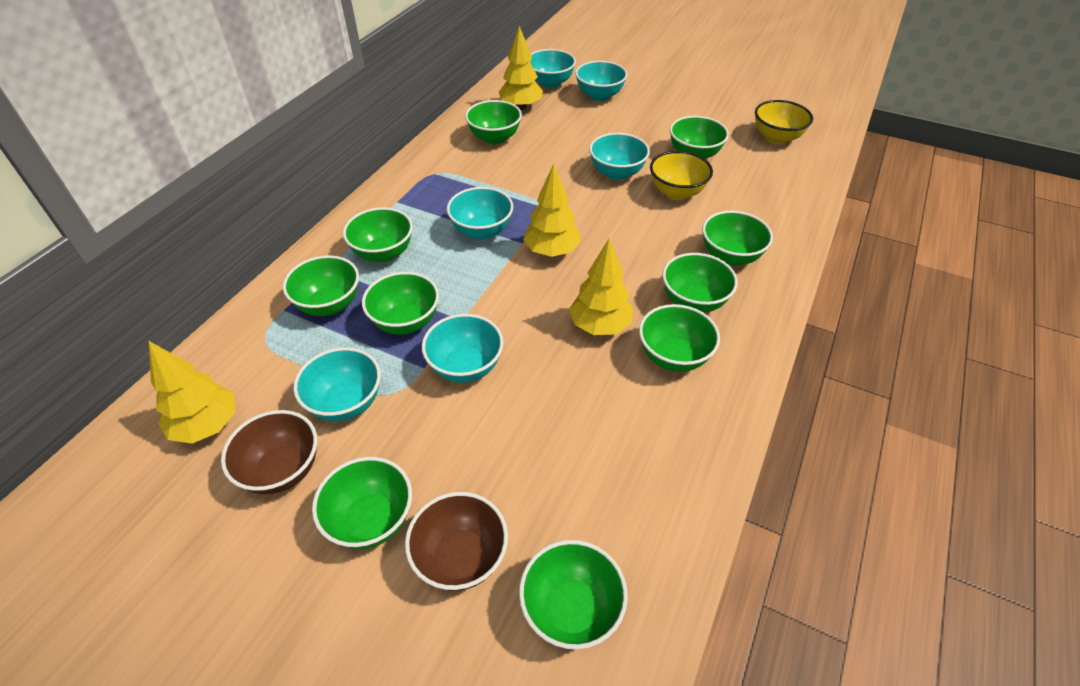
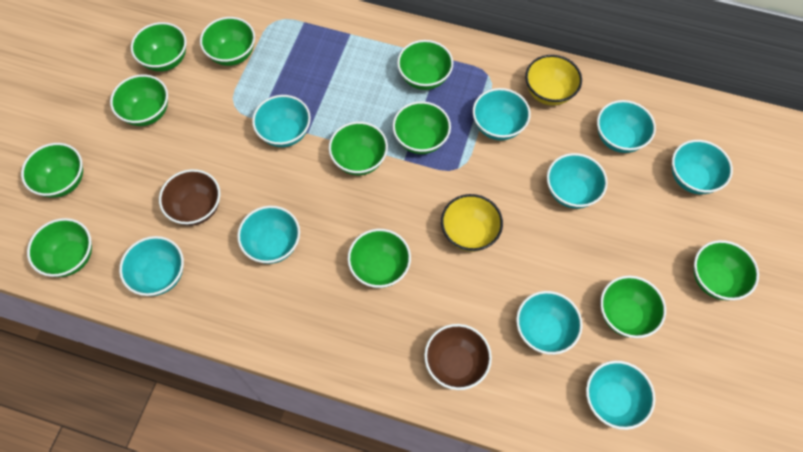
green bowl: 10 -> 11
turquoise bowl: 6 -> 9
yellow tree: 4 -> 0

